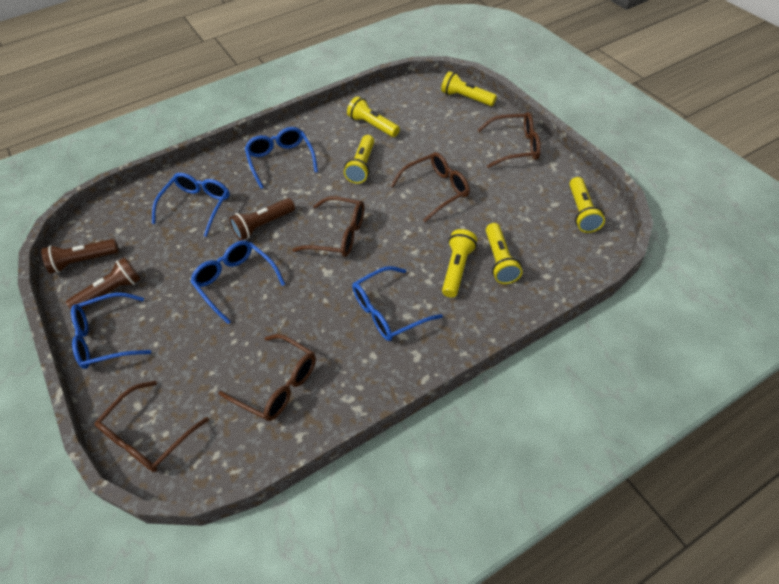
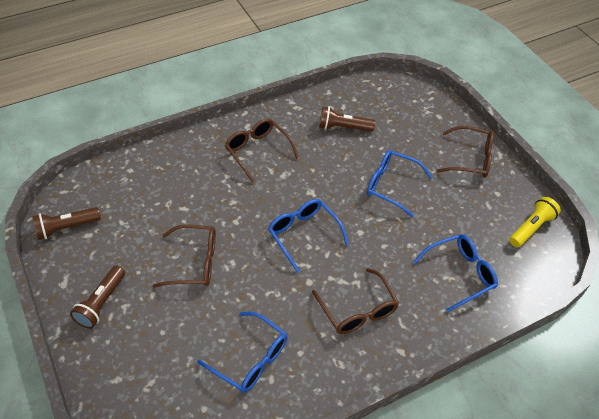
blue glasses: 5 -> 4
brown glasses: 5 -> 4
yellow flashlight: 6 -> 1

